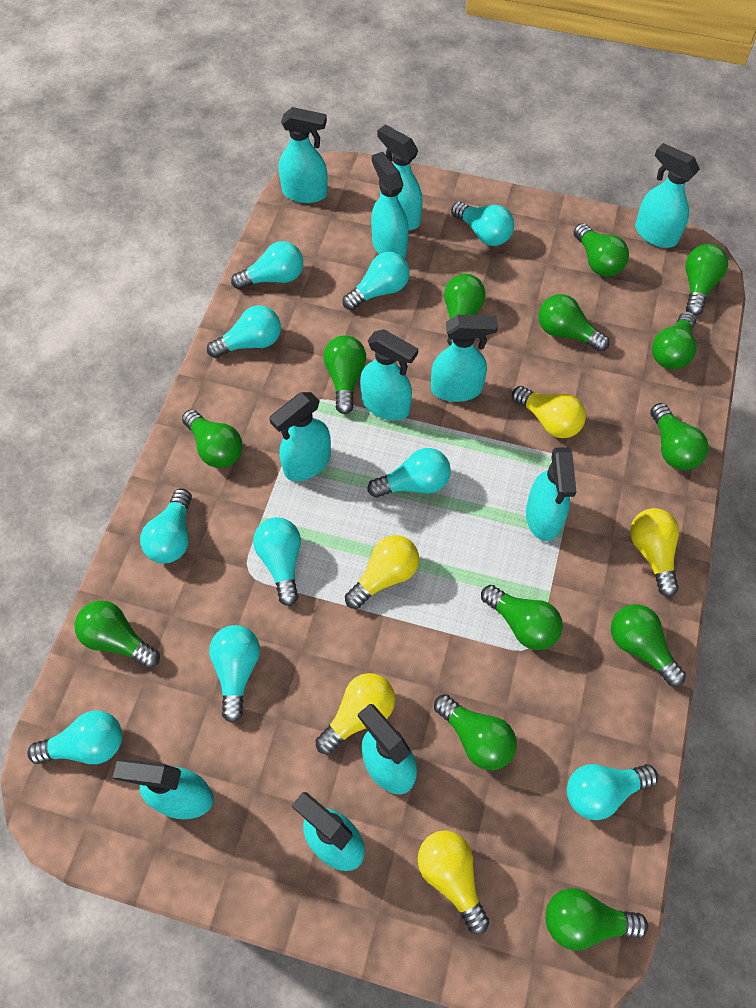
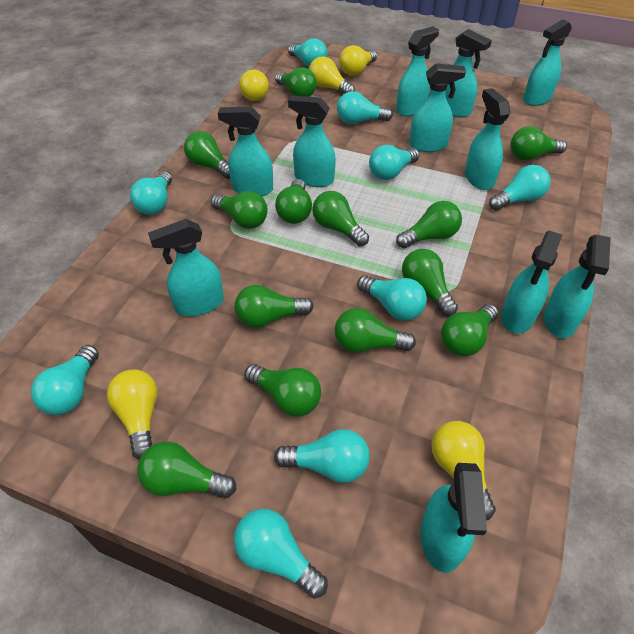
turquoise light bulb: 10 -> 9

